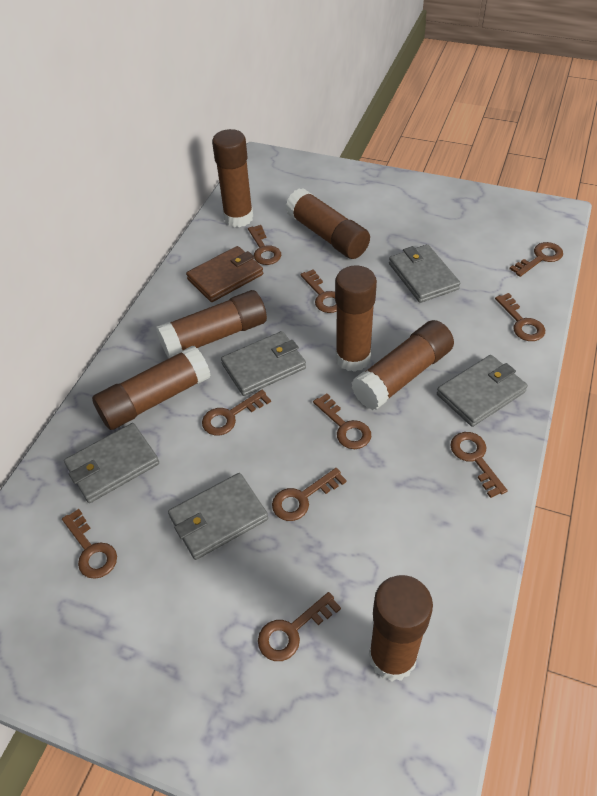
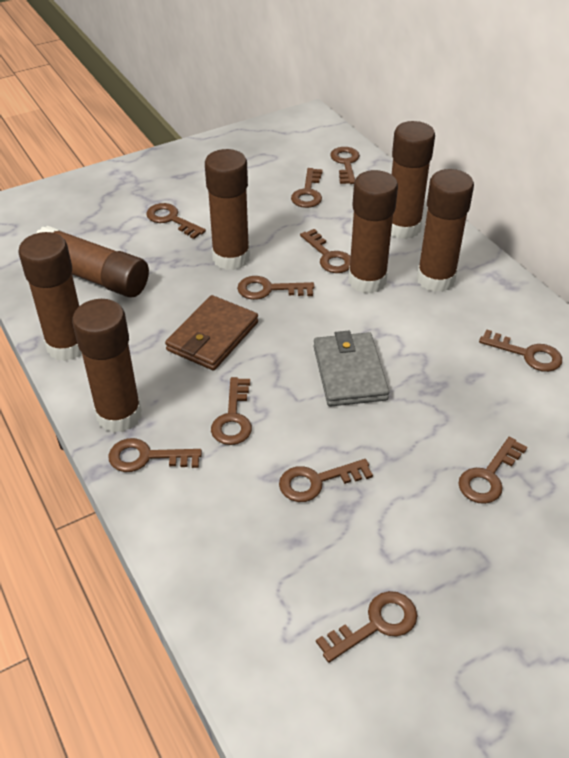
brown key: 10 -> 11
grey wallet: 5 -> 1

